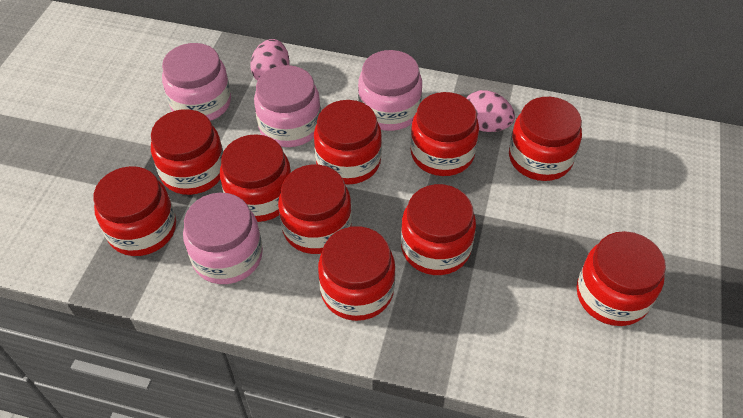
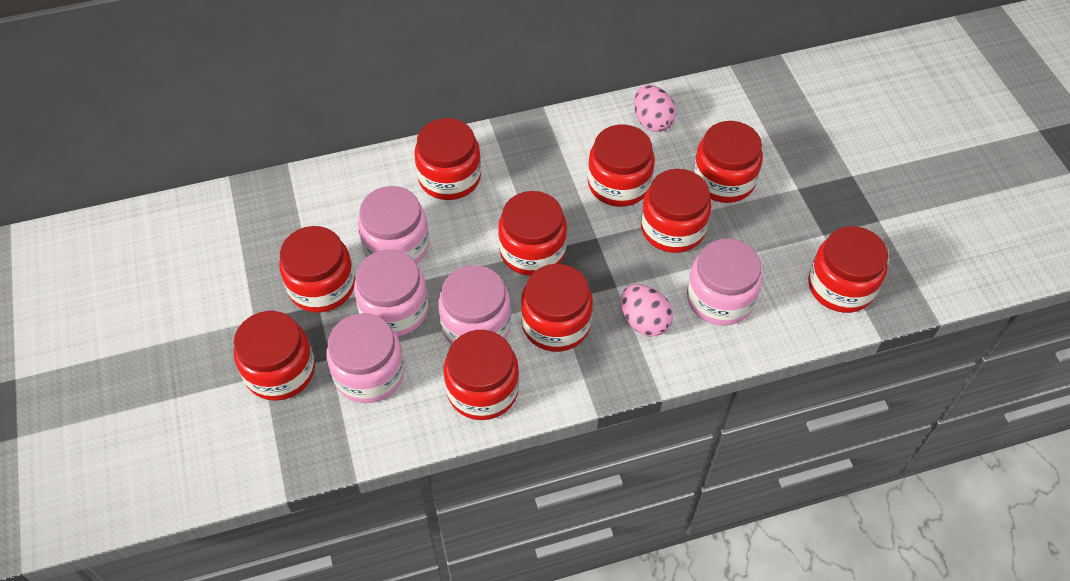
pink jar: 4 -> 5

